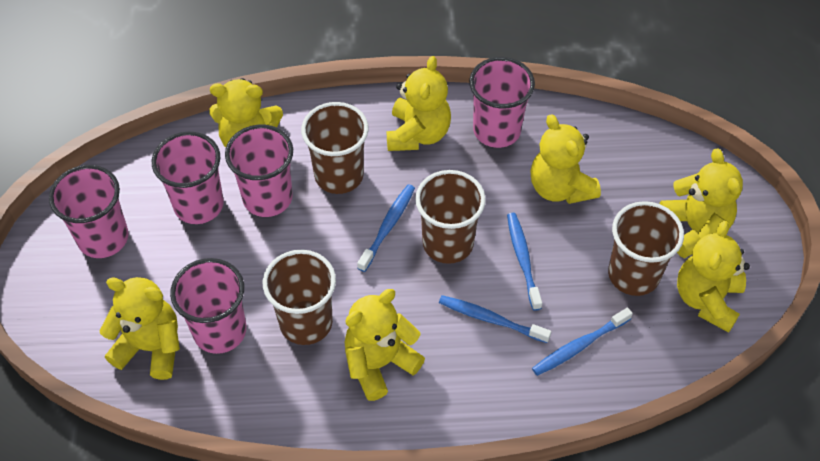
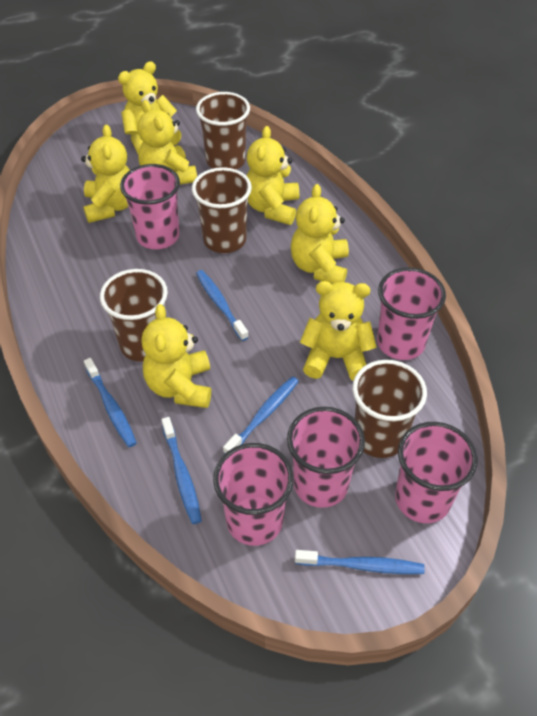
blue toothbrush: 4 -> 5

